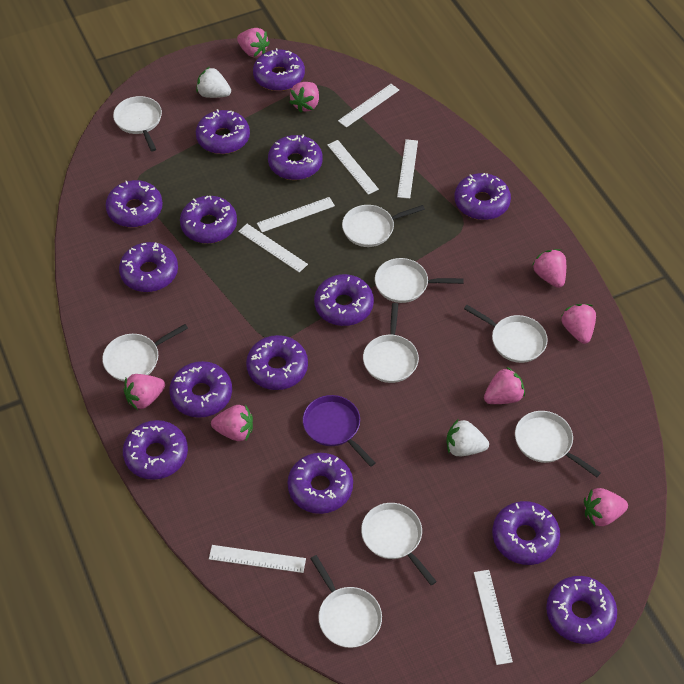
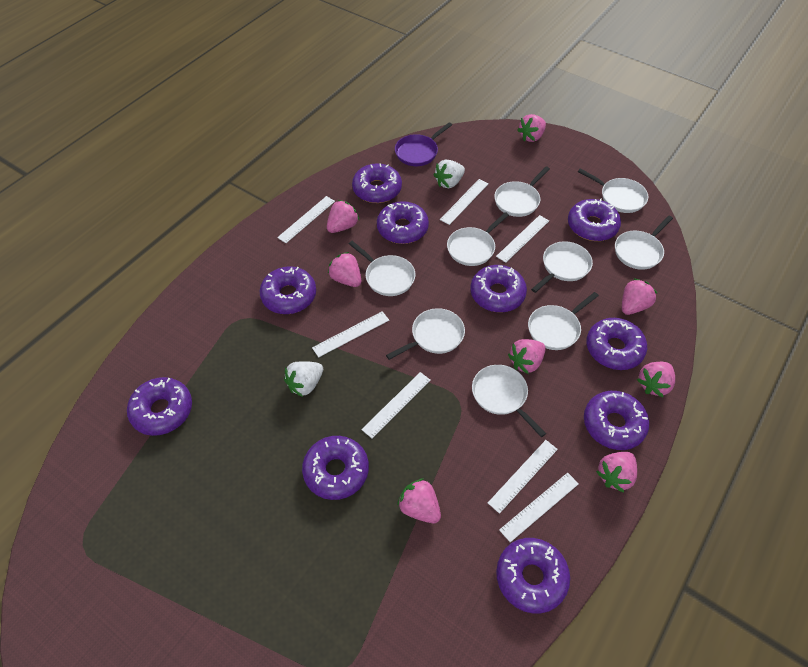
purple donut: 14 -> 10

